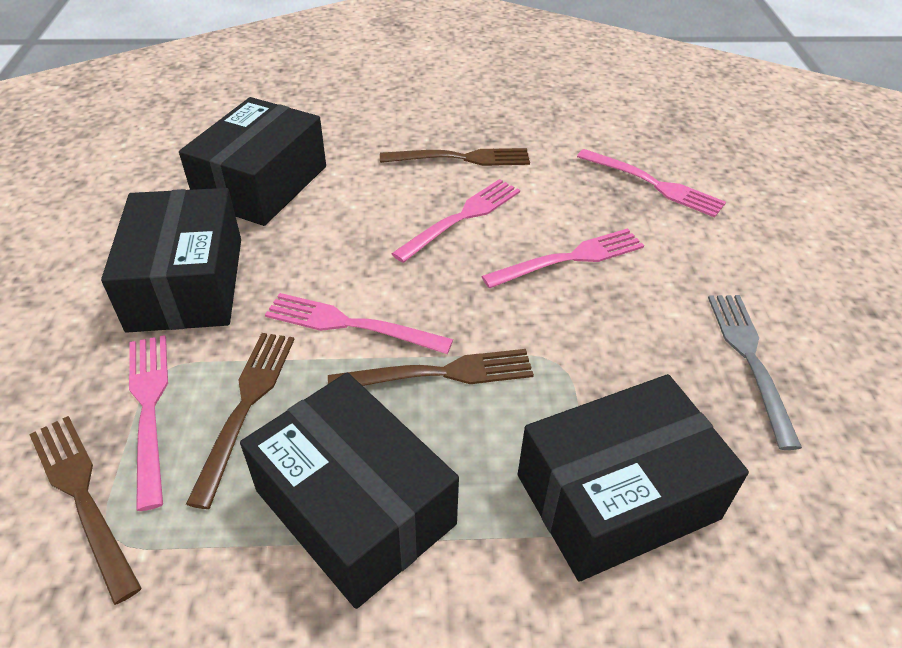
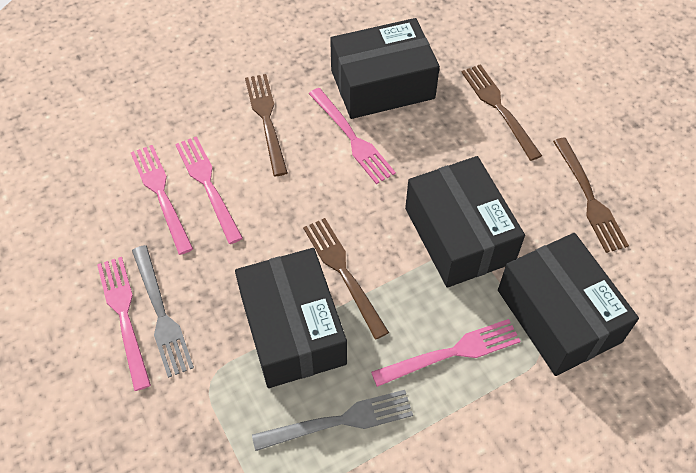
grey fork: 1 -> 2

